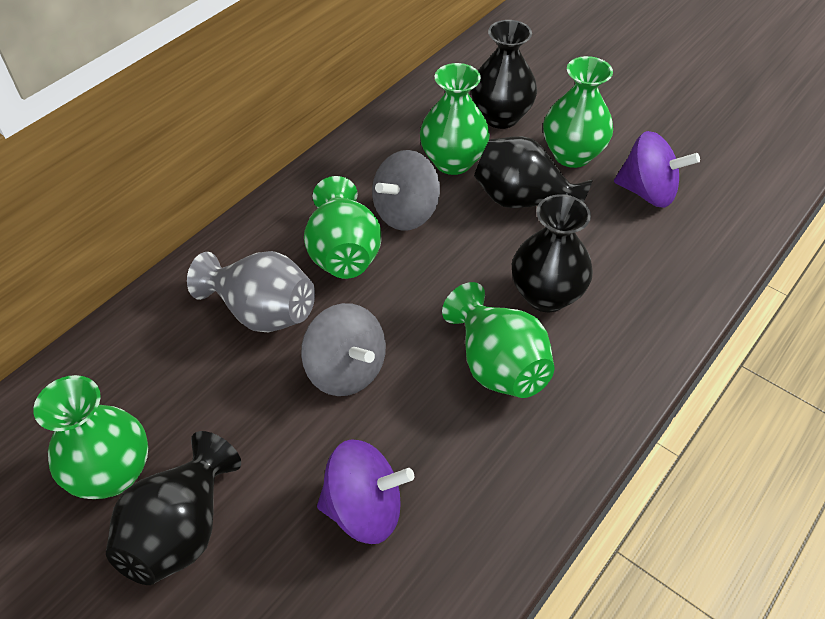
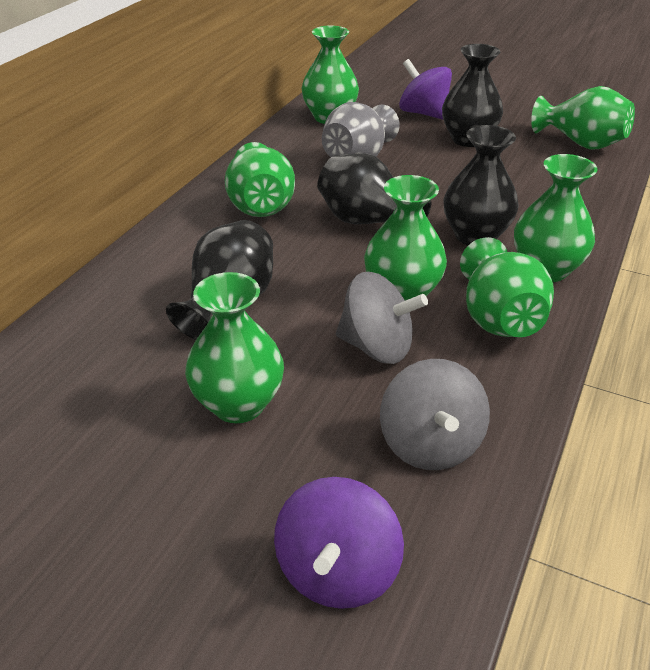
green vase: 5 -> 7

